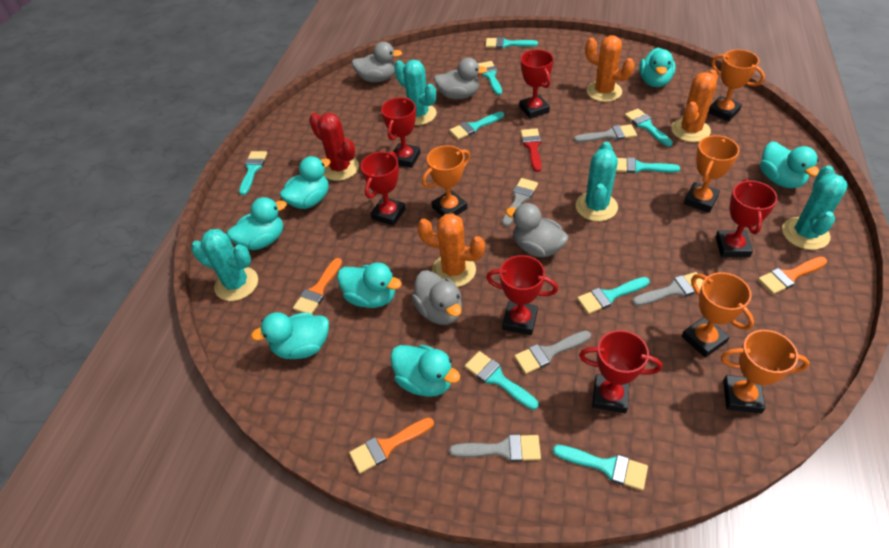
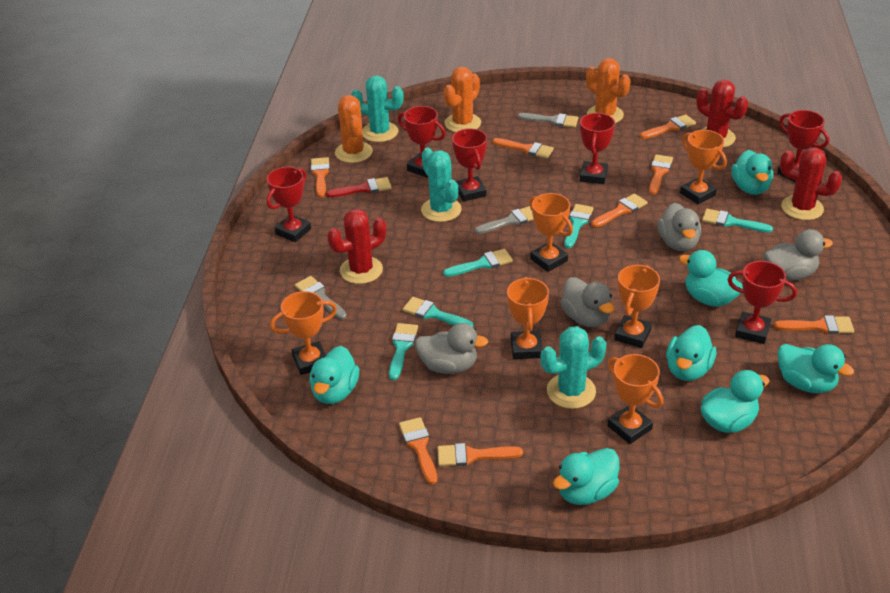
grey brush: 5 -> 3
orange brush: 3 -> 8
orange trophy: 5 -> 6
red cactus: 1 -> 3
turquoise brush: 9 -> 5
turquoise cactus: 4 -> 3

